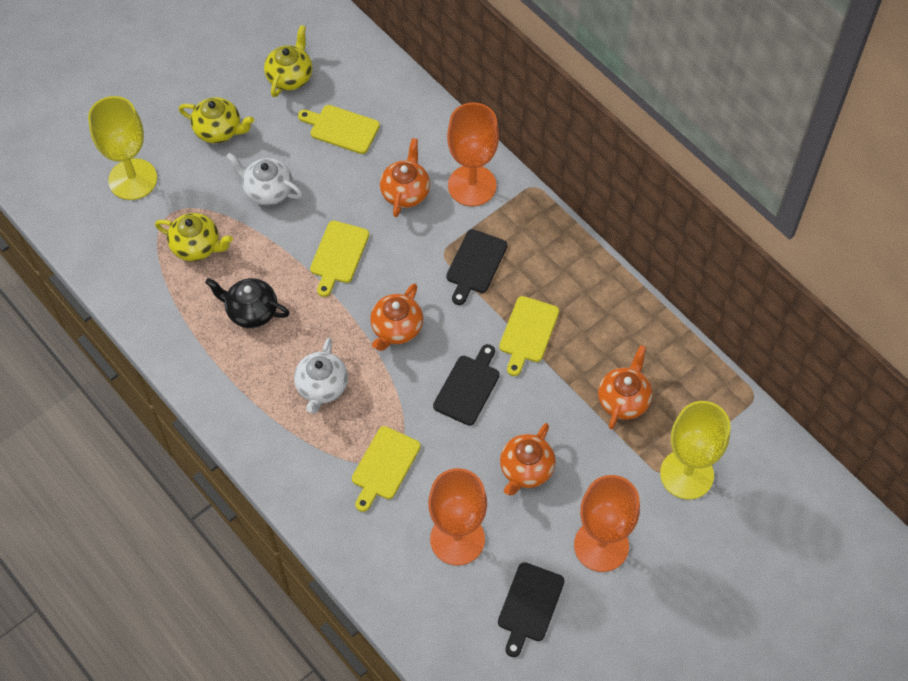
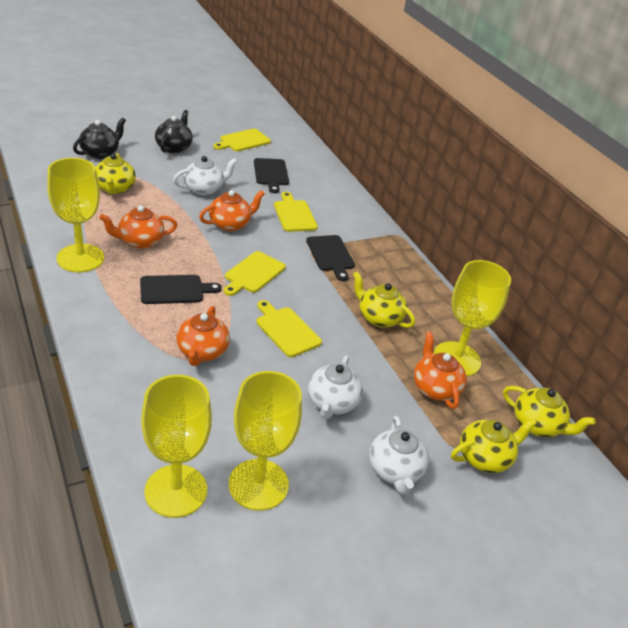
black teapot: 1 -> 2
orange goblet: 3 -> 0
white teapot: 2 -> 3
yellow goblet: 2 -> 4
yellow teapot: 3 -> 4

